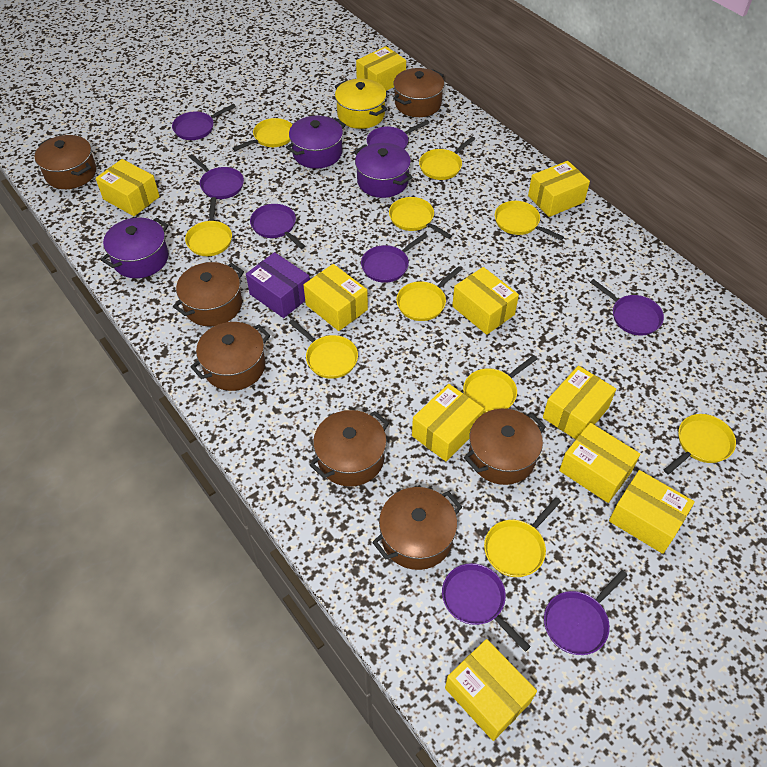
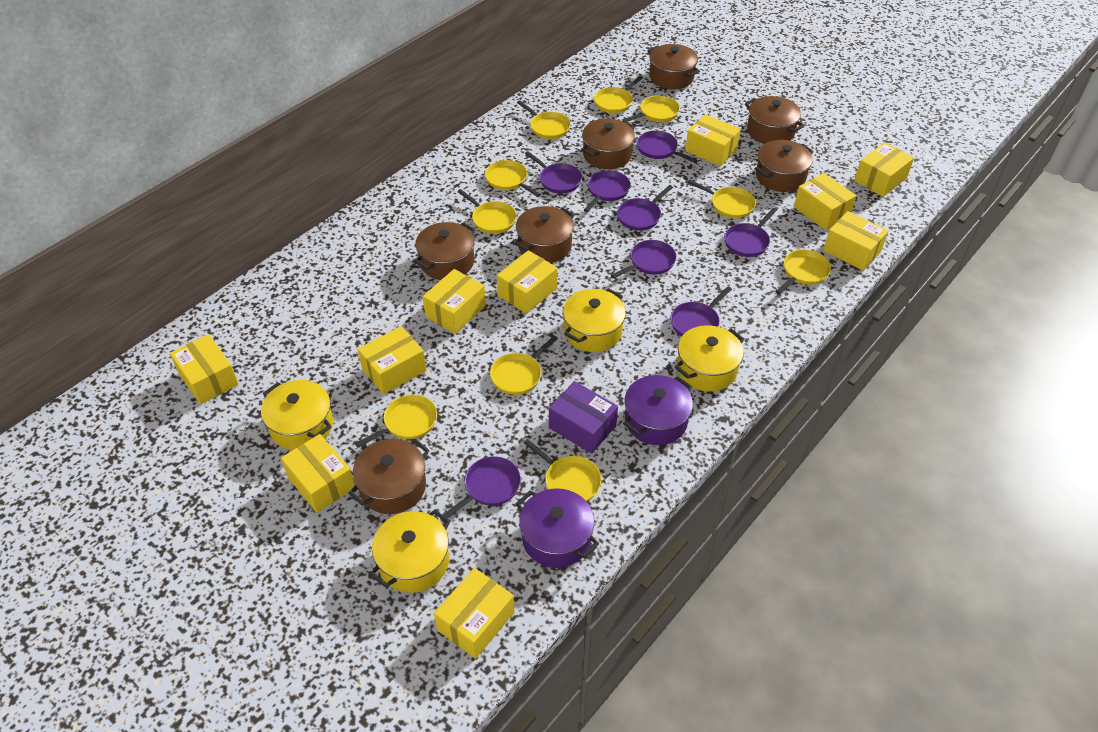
purple pot: 3 -> 2
yellow pot: 1 -> 4

